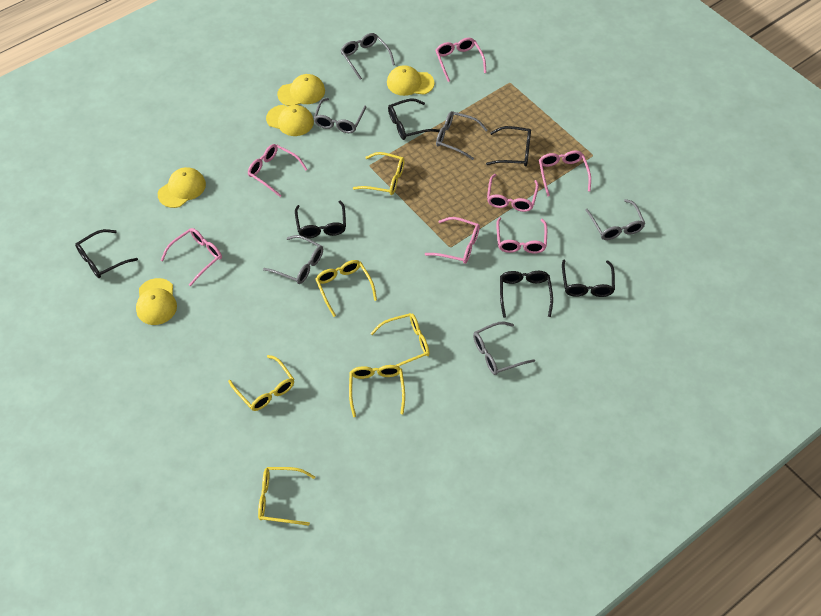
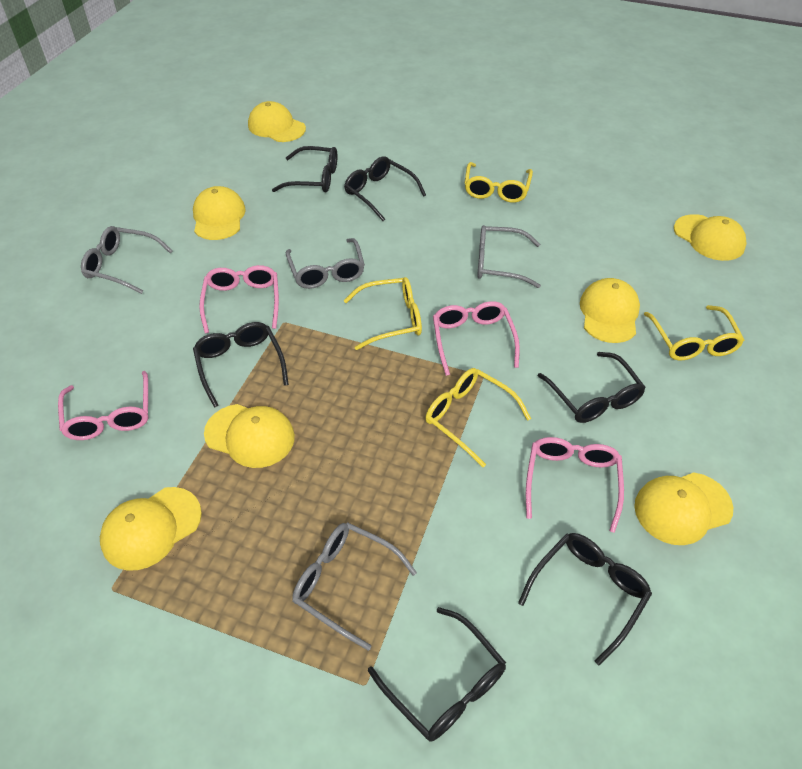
grey glasses: 6 -> 4
pink glasses: 7 -> 4
yellow cap: 5 -> 7
yellow glasses: 6 -> 4

